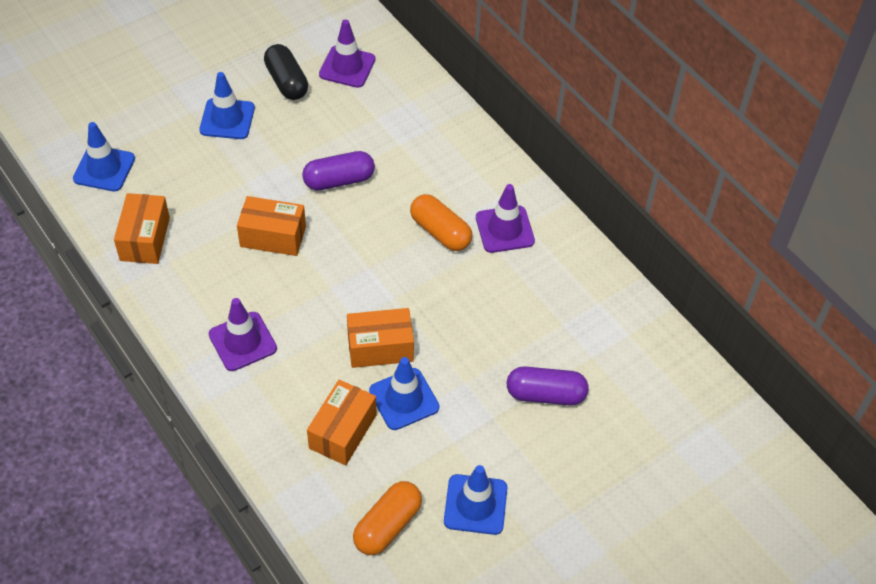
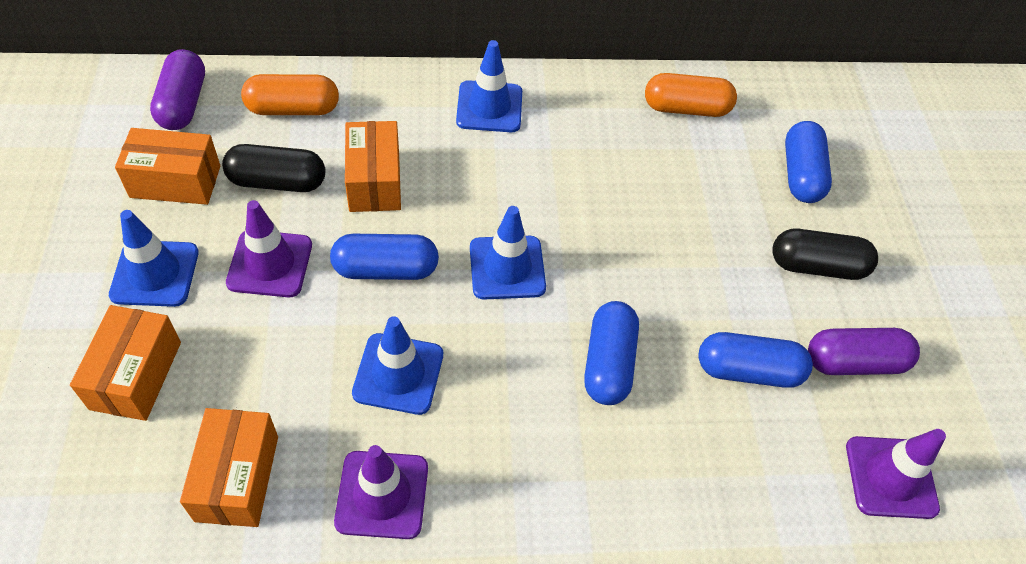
black capsule: 1 -> 2
blue capsule: 0 -> 4

